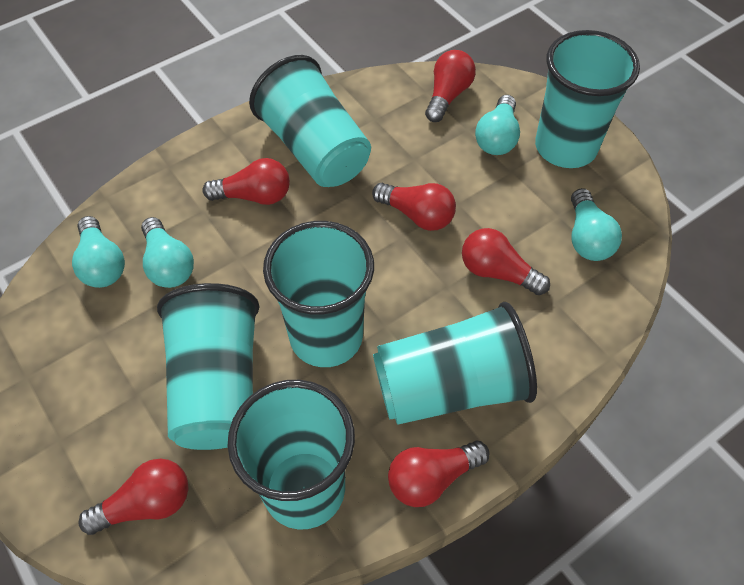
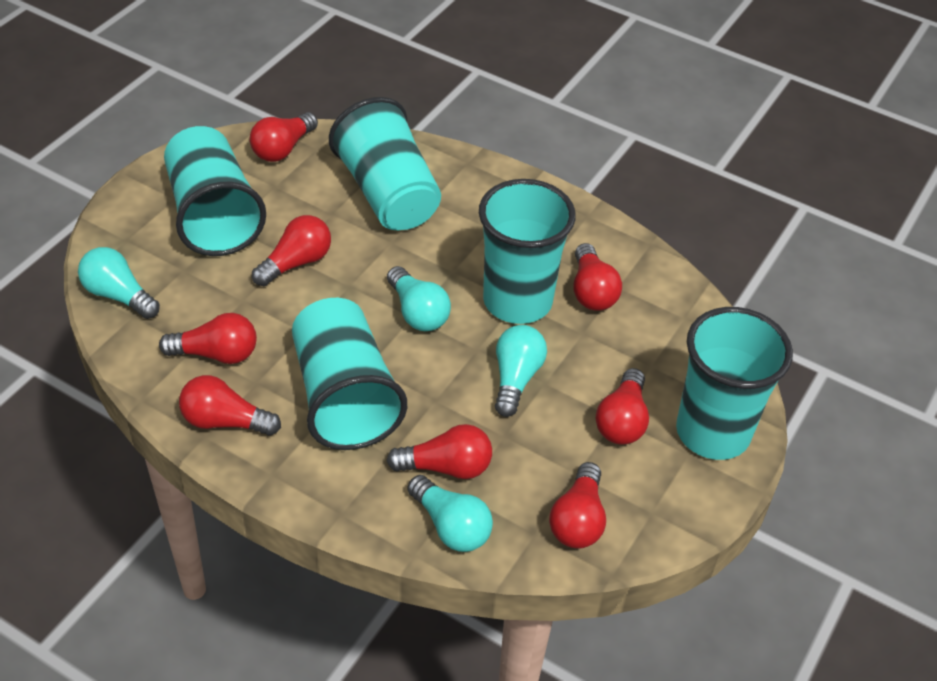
red light bulb: 6 -> 8
turquoise cup: 6 -> 5

